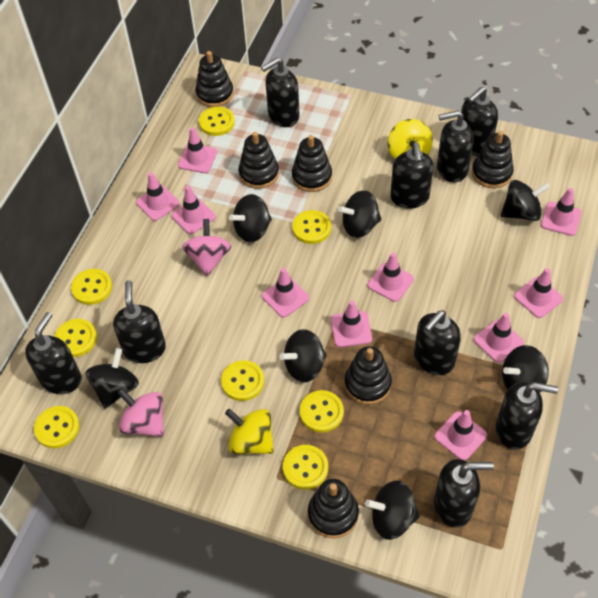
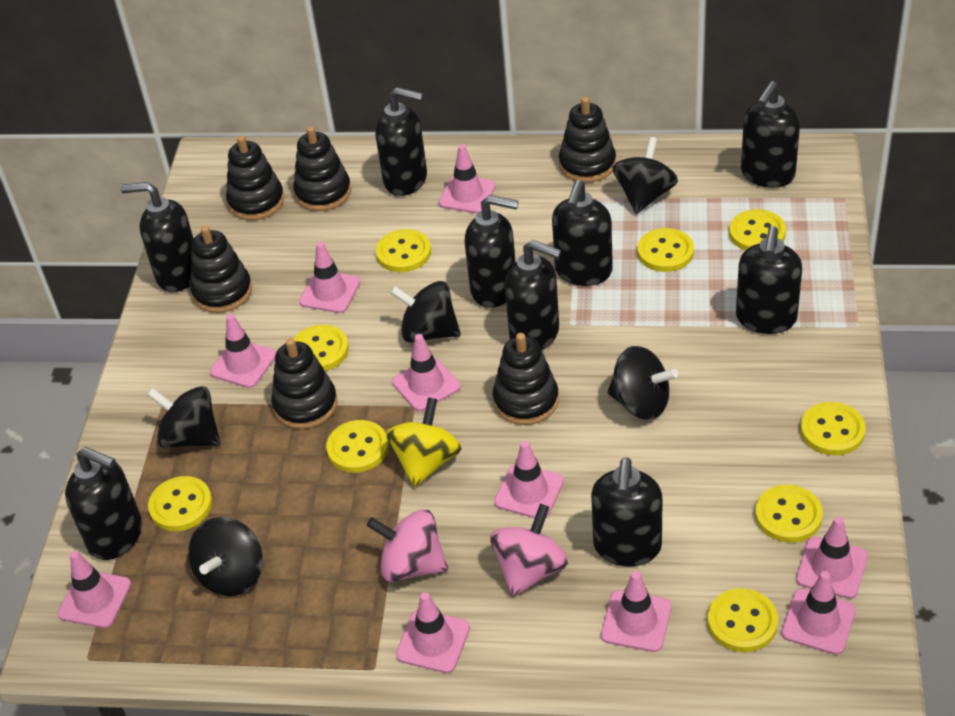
black spinning top: 7 -> 5
yellow button: 8 -> 9
yellow spinning top: 2 -> 1

